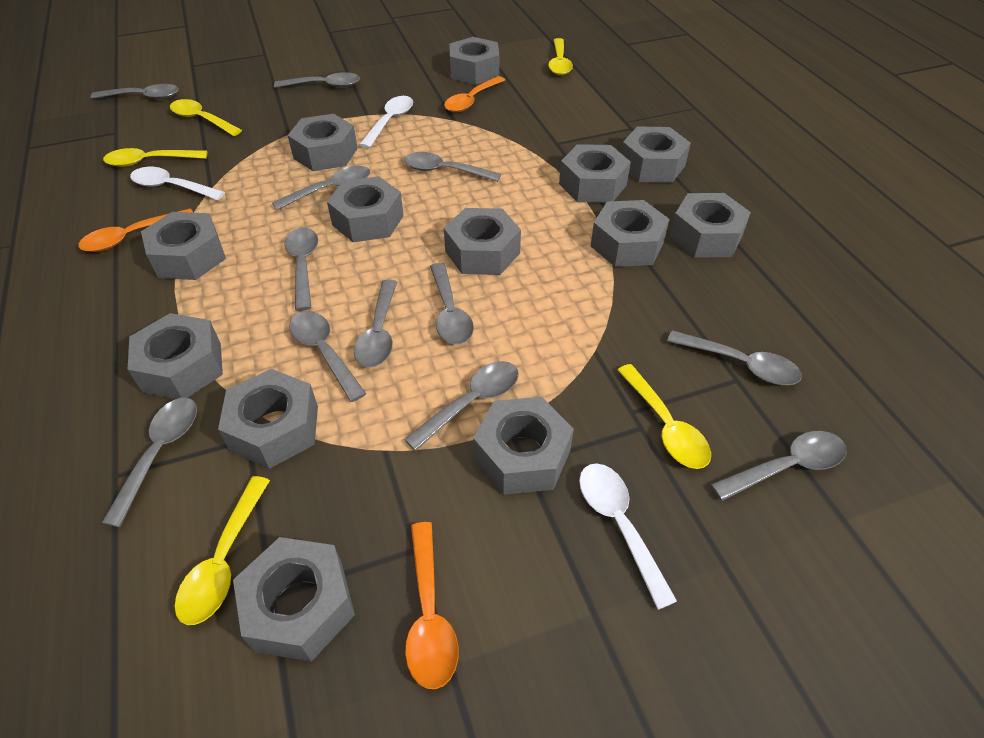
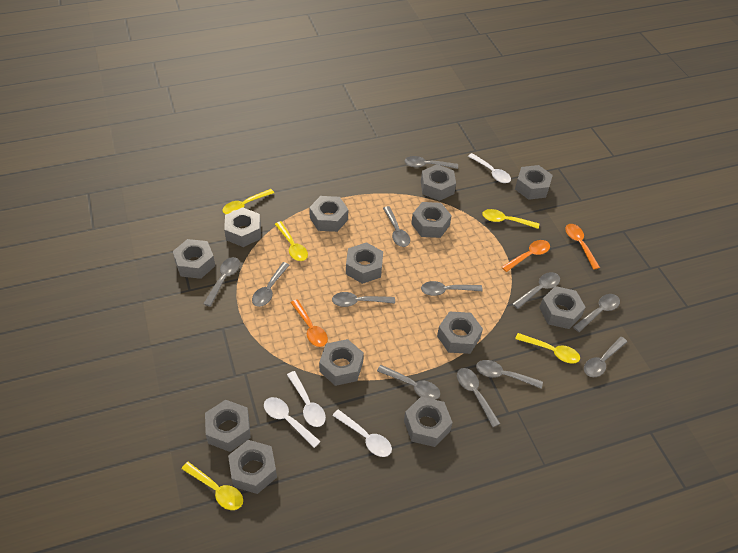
white spoon: 3 -> 4

